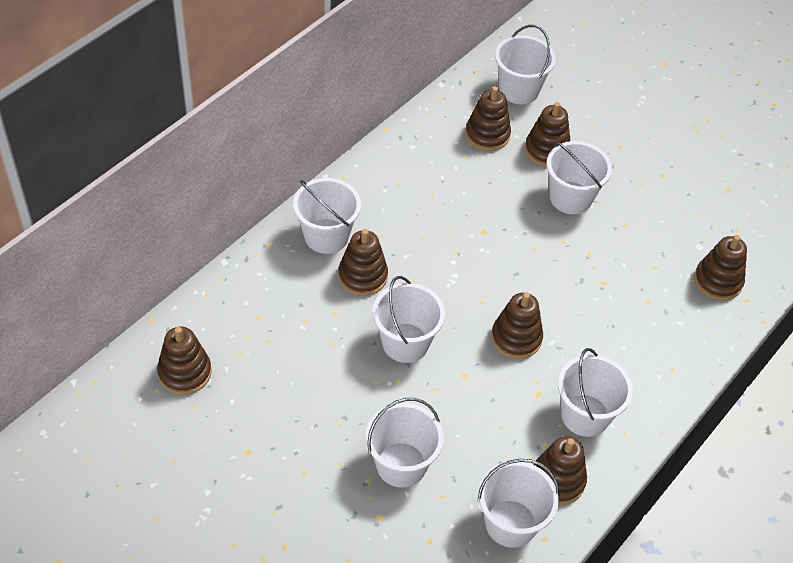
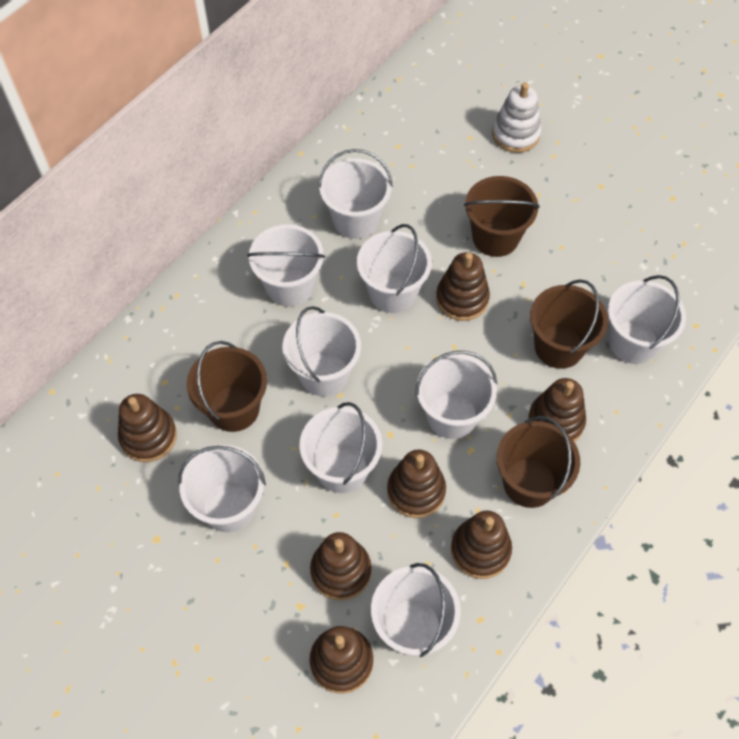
brown bucket: 0 -> 4
white bucket: 7 -> 9
white stacking toy: 0 -> 1

